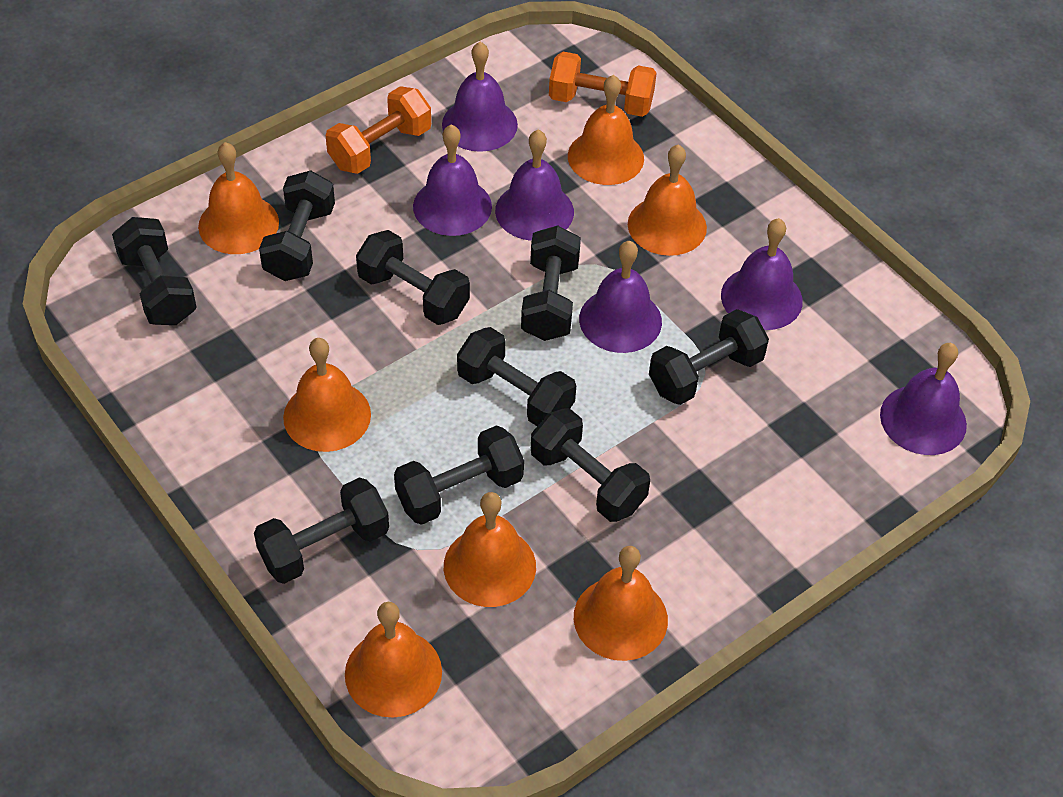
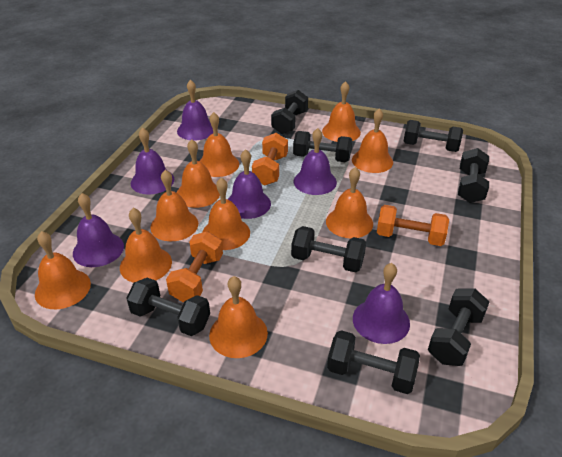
black dumbbell: 9 -> 8
orange bell: 7 -> 10
orange dumbbell: 2 -> 3

